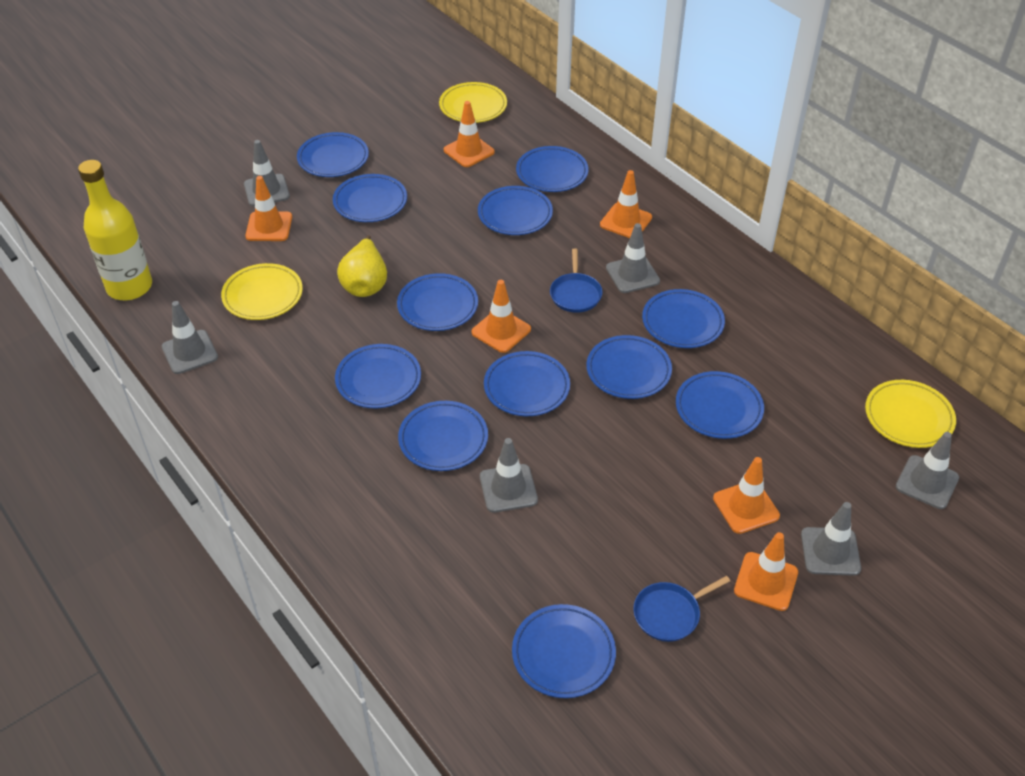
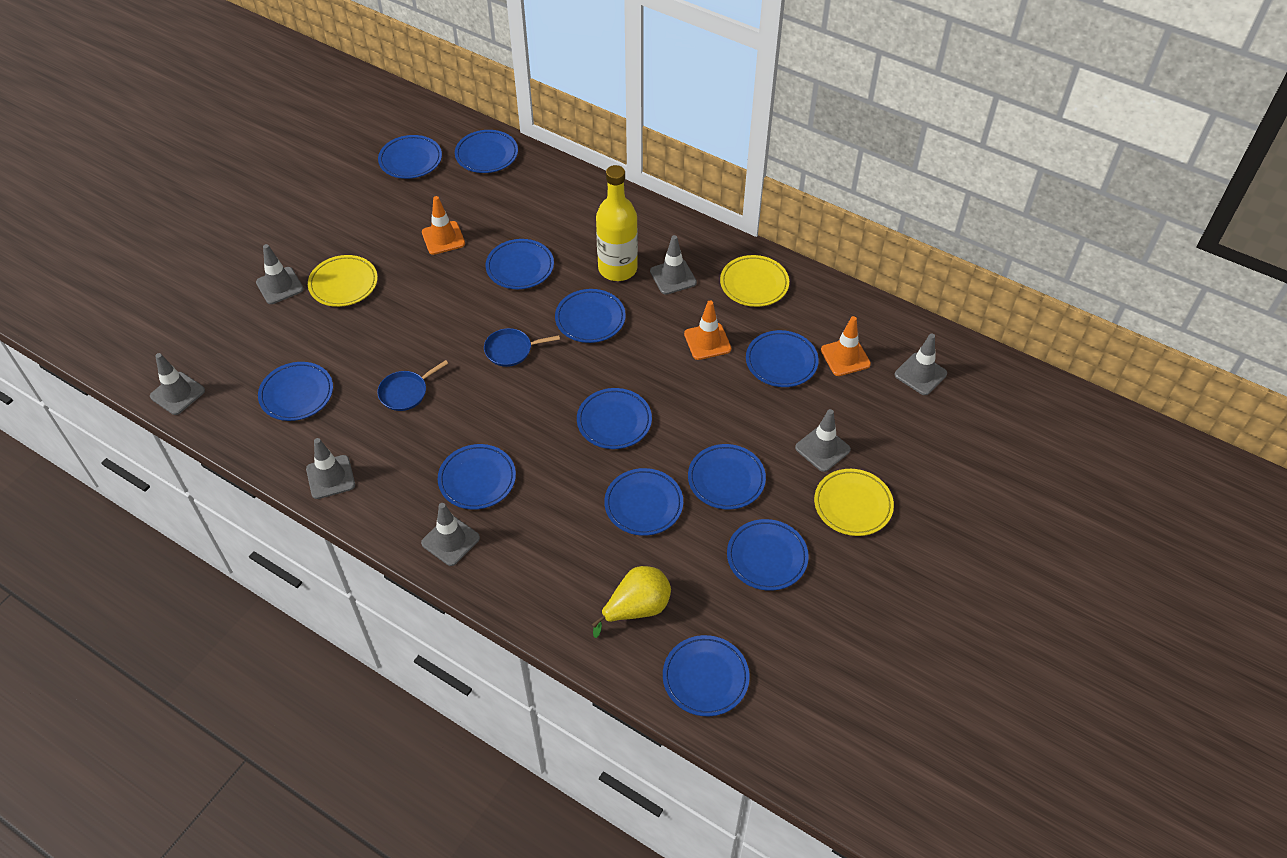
grey traffic cone: 6 -> 7
orange traffic cone: 6 -> 3

